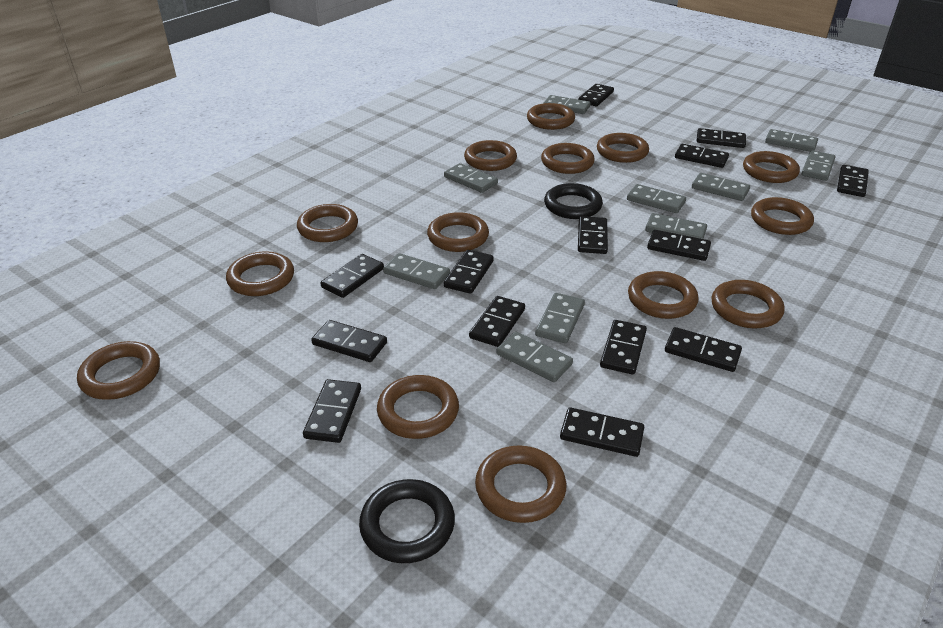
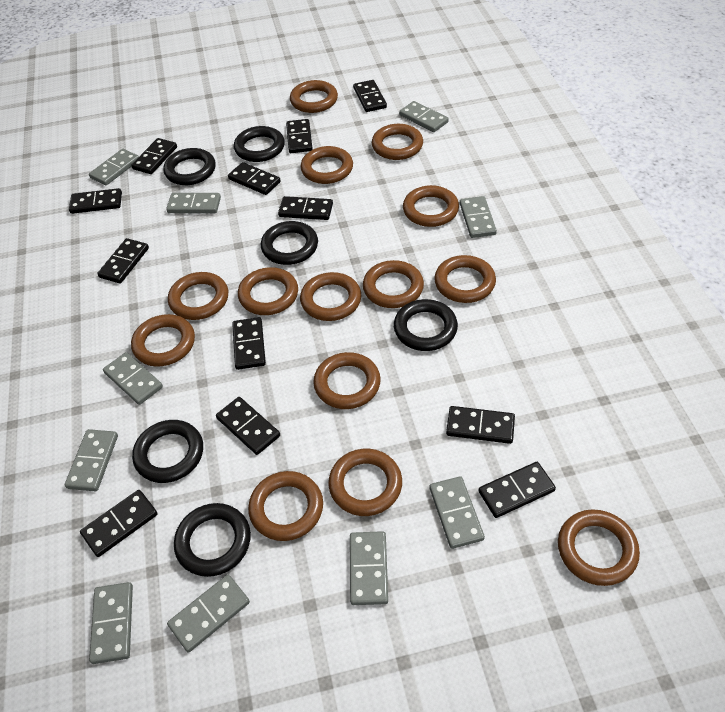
black domino: 14 -> 12
black ring: 2 -> 6

